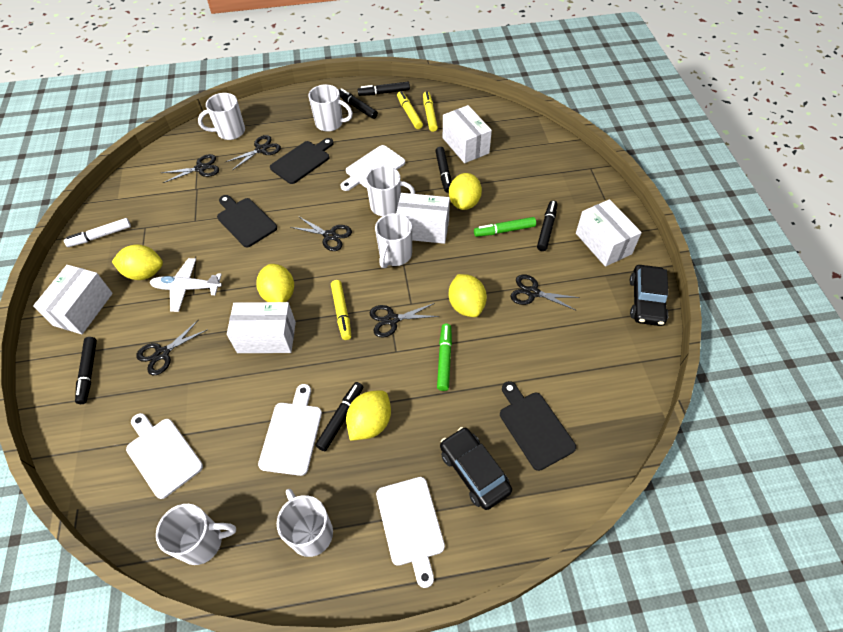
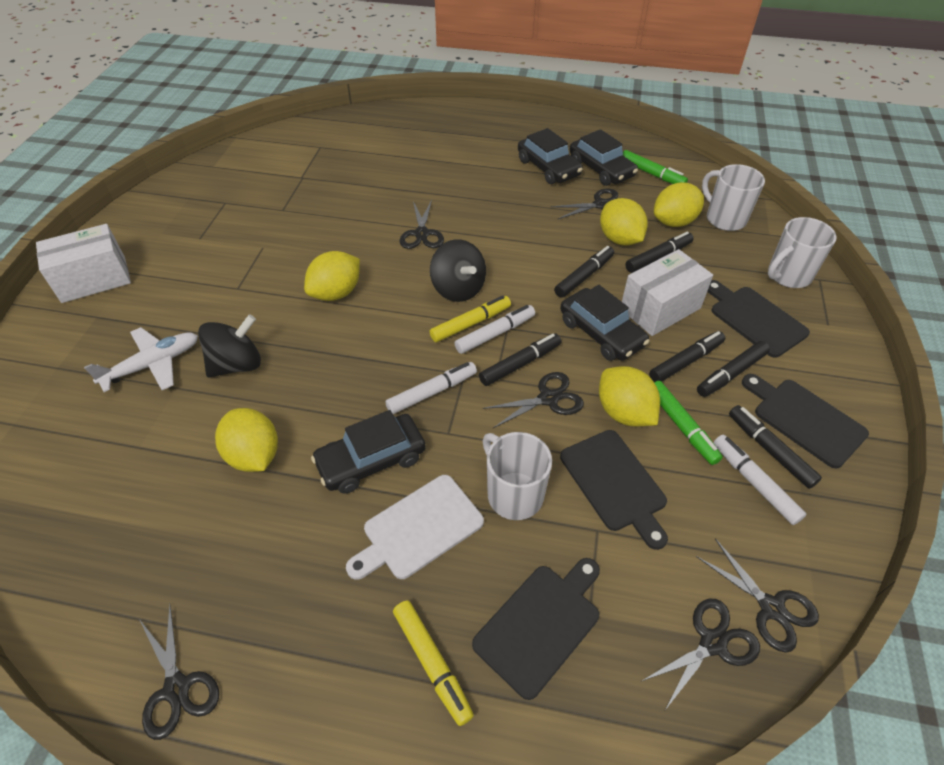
black car: 2 -> 4
black cutting board: 3 -> 4
black spinning top: 0 -> 2
white box: 5 -> 2
white cutting board: 4 -> 1
white marker: 1 -> 3
white mug: 6 -> 3
yellow marker: 3 -> 2

